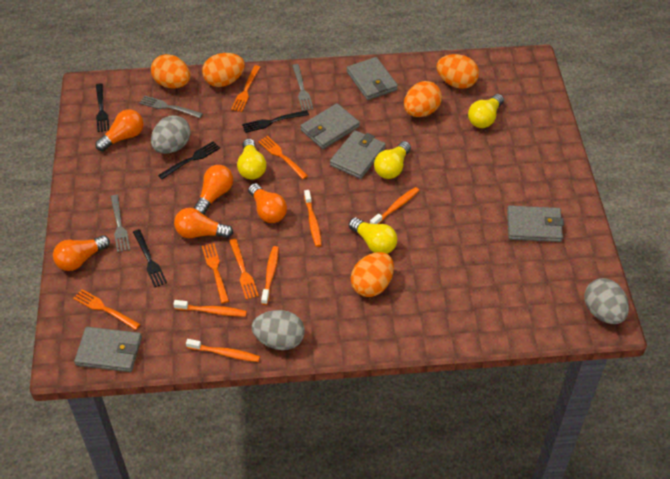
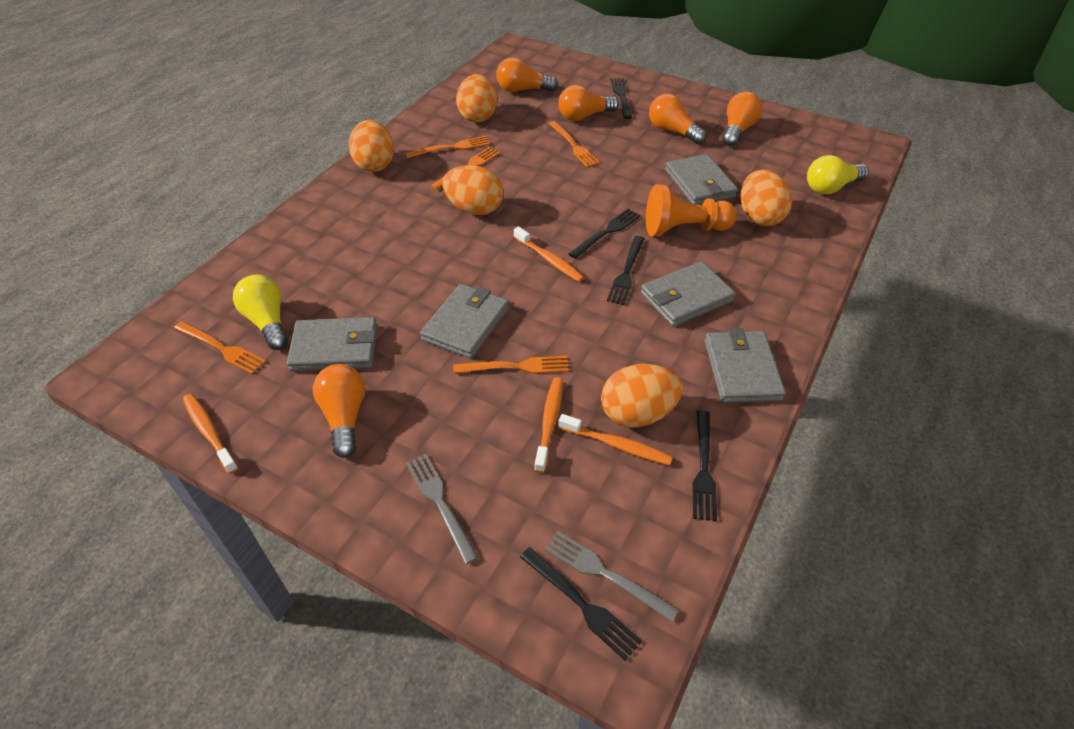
black fork: 4 -> 5
grey egg: 3 -> 0
grey fork: 3 -> 2
orange pawn: 0 -> 1
orange toothbrush: 5 -> 4
yellow light bulb: 4 -> 2

